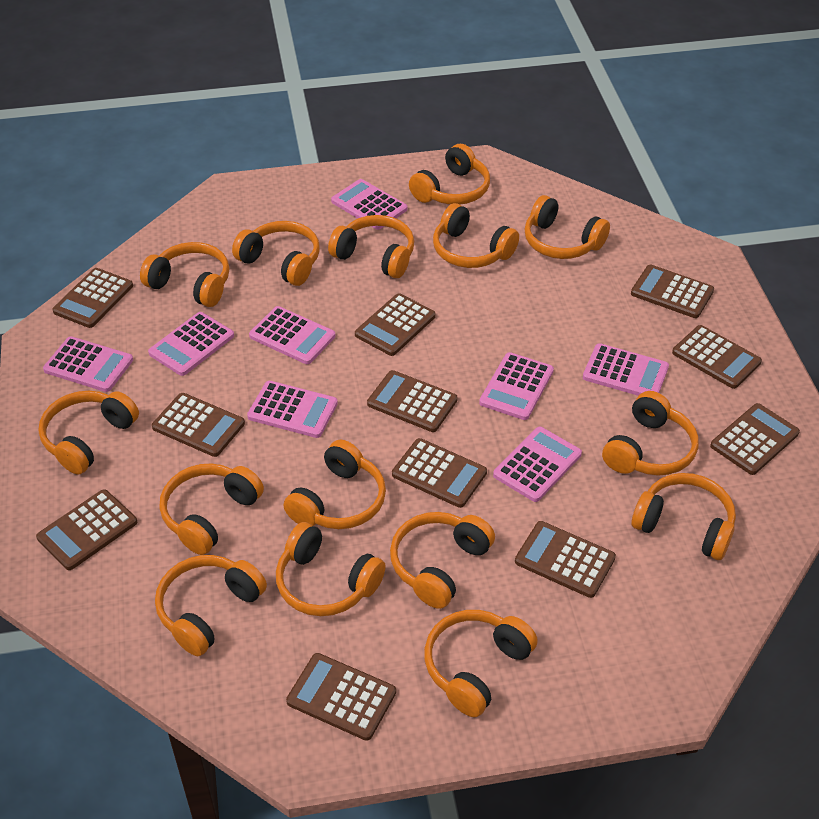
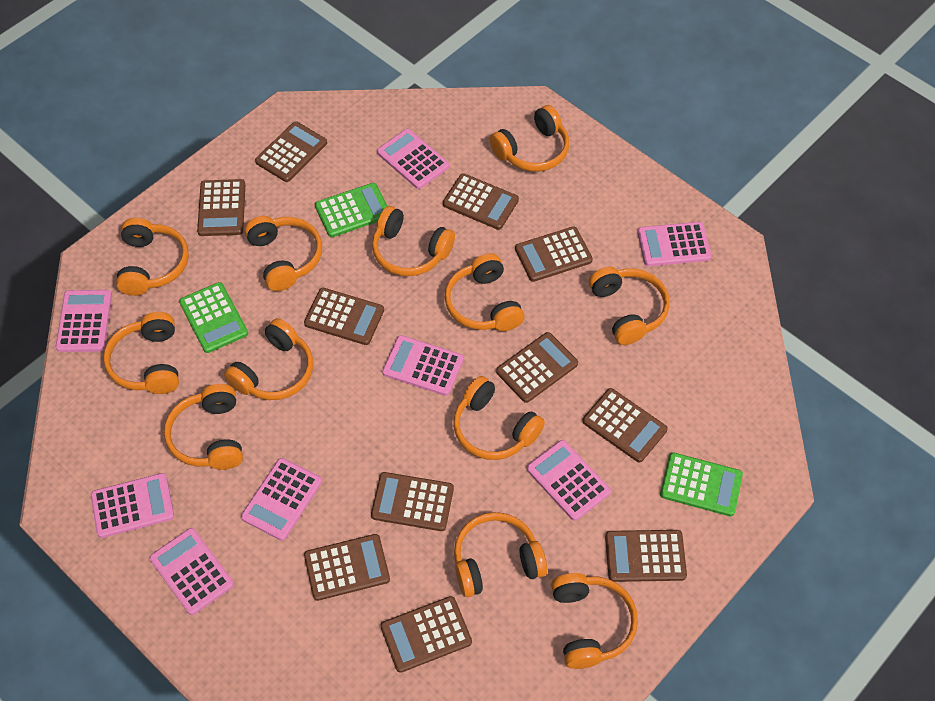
green calculator: 0 -> 3
orange headphones: 15 -> 12

